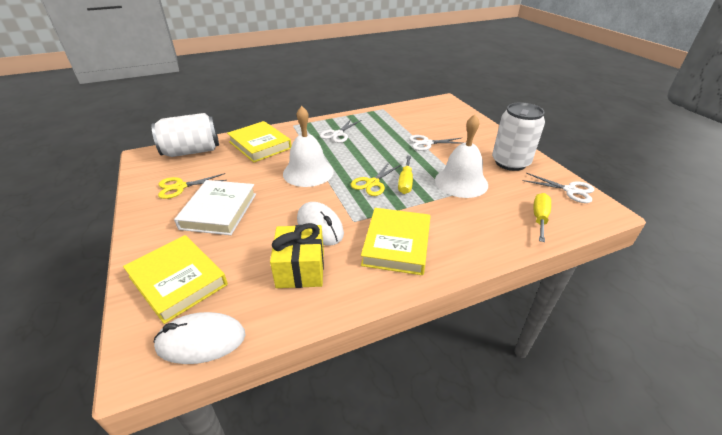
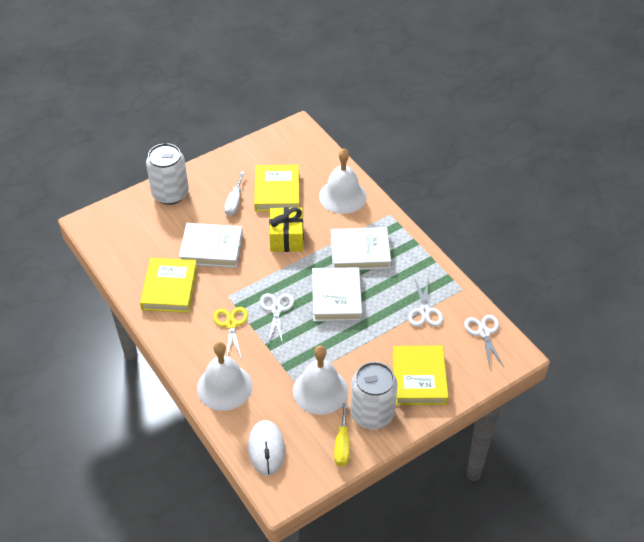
white bell: 2 -> 3
white book: 1 -> 3
white mouse: 2 -> 1
white screwdriver: 0 -> 1
yellow scissors: 2 -> 1
yellow screwdriver: 2 -> 1

